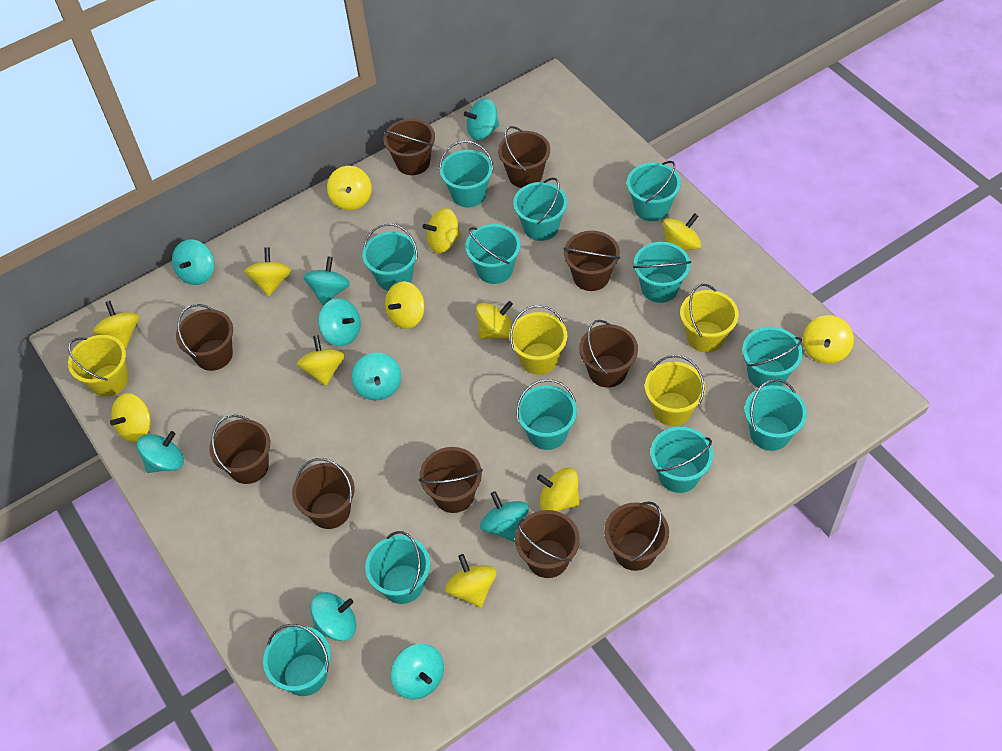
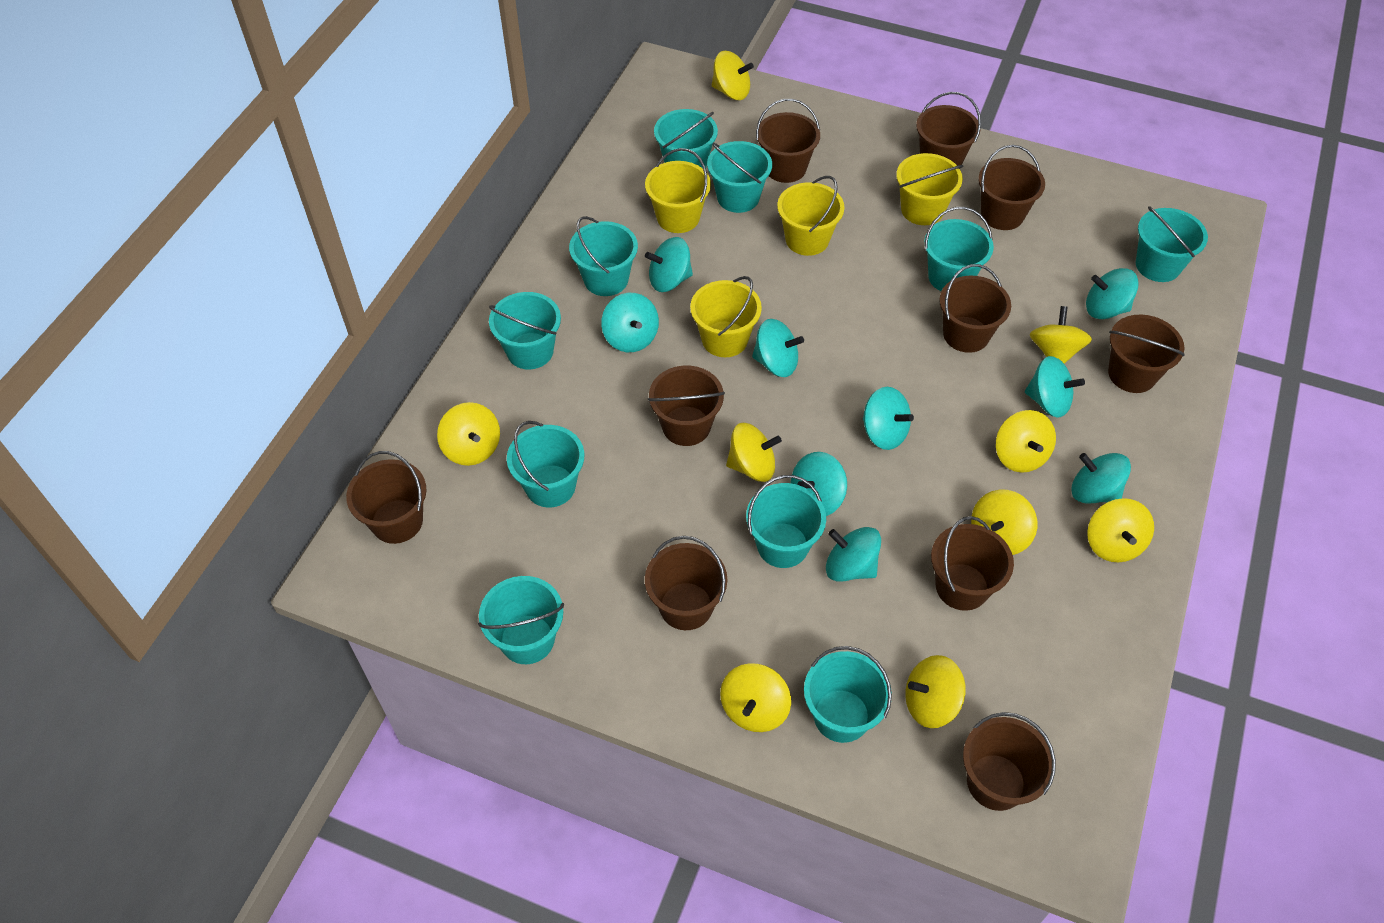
turquoise bucket: 12 -> 10
yellow spinning top: 12 -> 9

